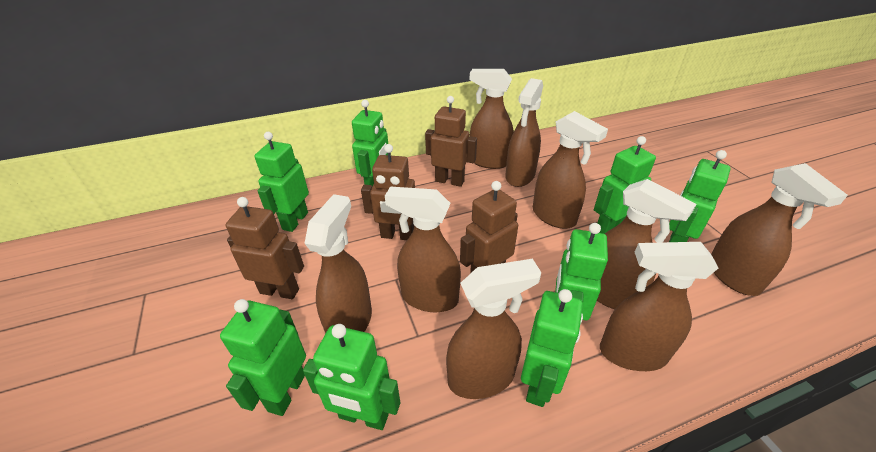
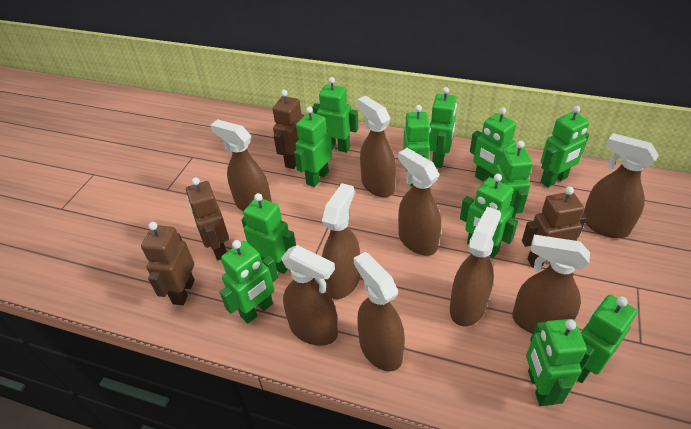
green robot: 8 -> 12

